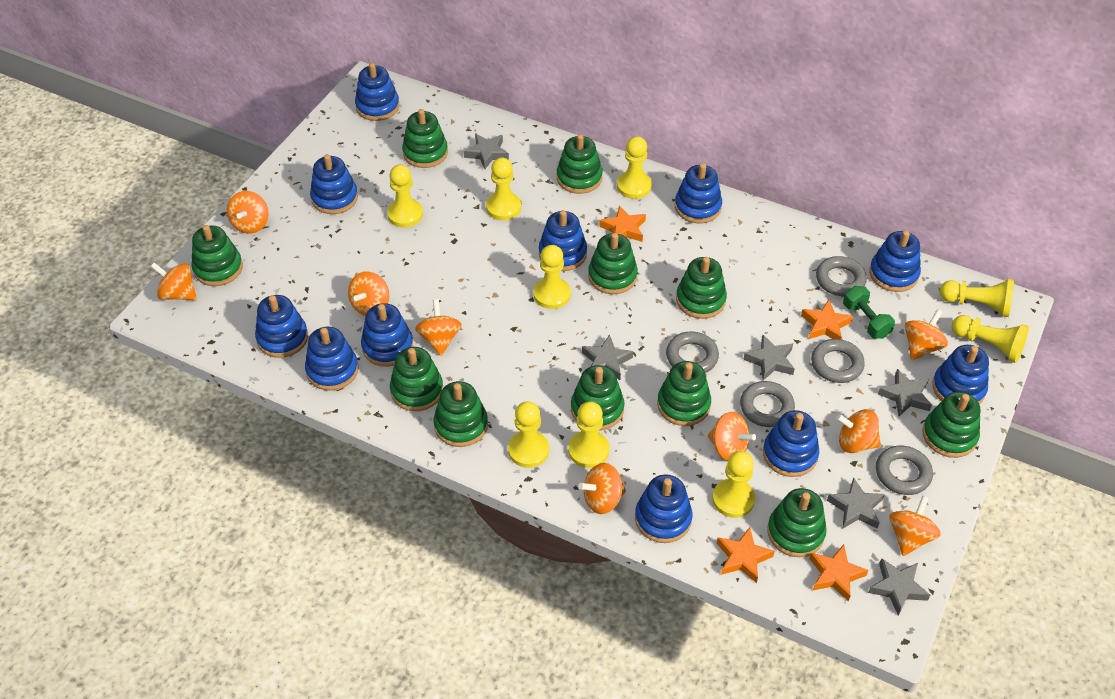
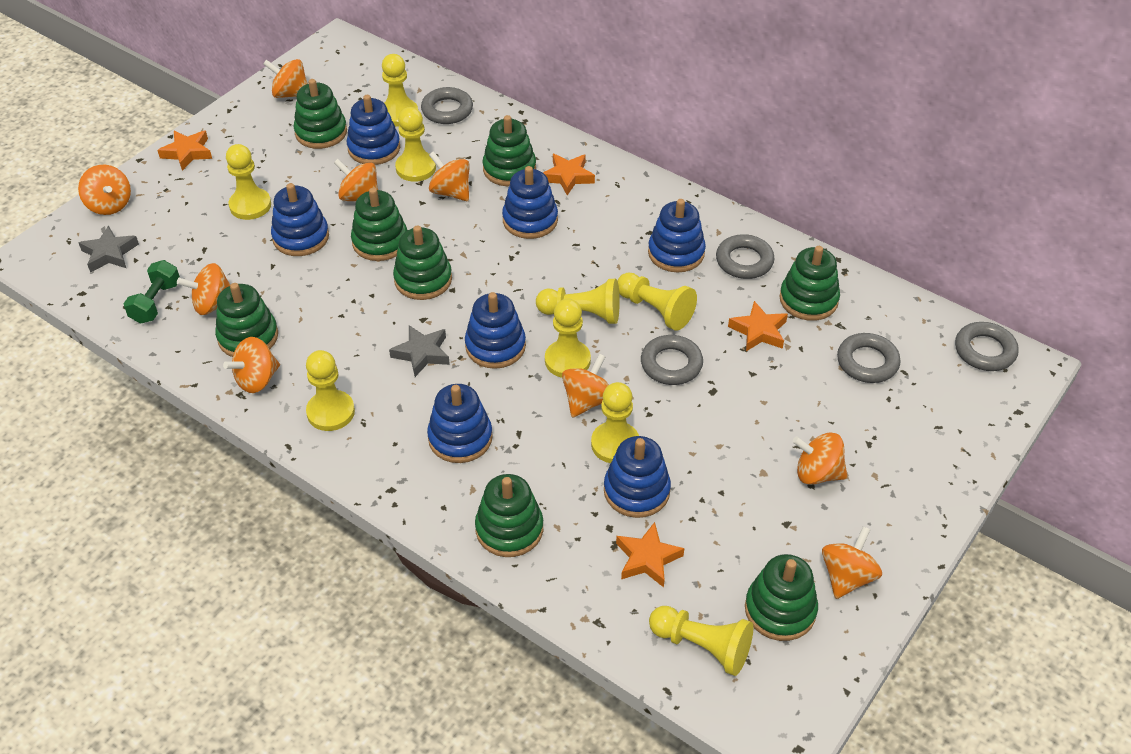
blue stacking toy: 11 -> 7
green stacking toy: 11 -> 8
grey star: 6 -> 2

